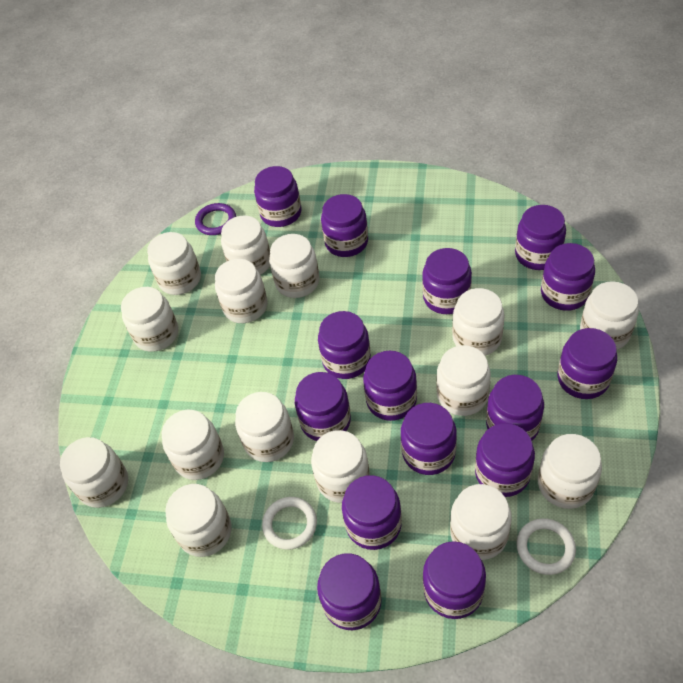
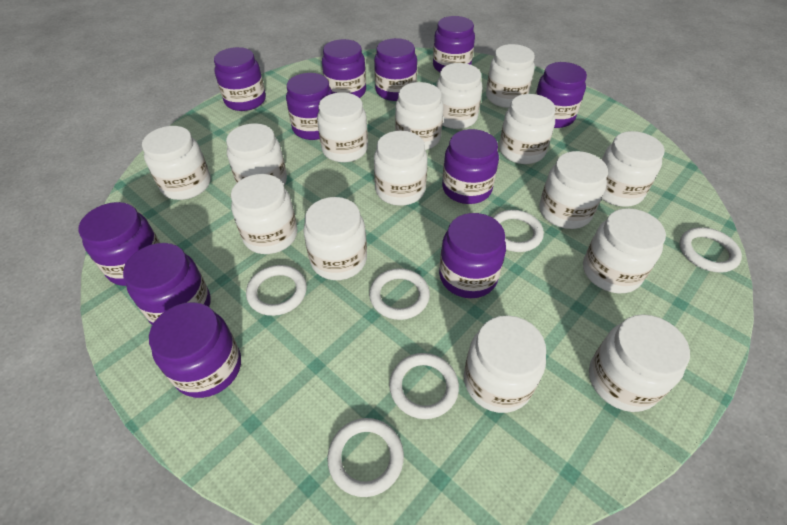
purple jar: 15 -> 11
purple ring: 1 -> 0
white ring: 2 -> 6

